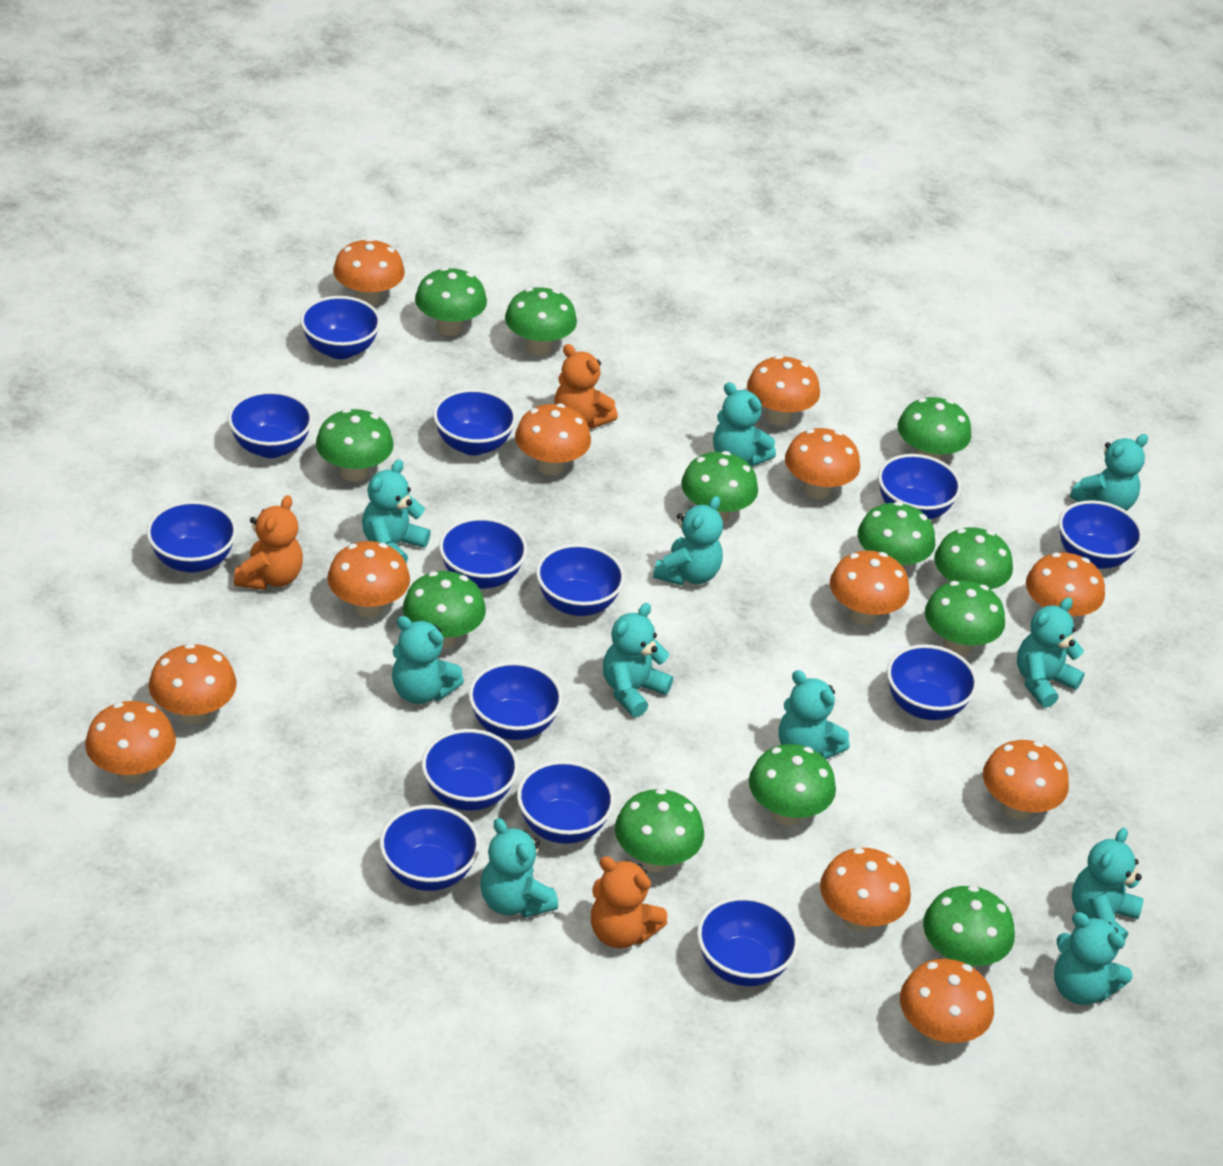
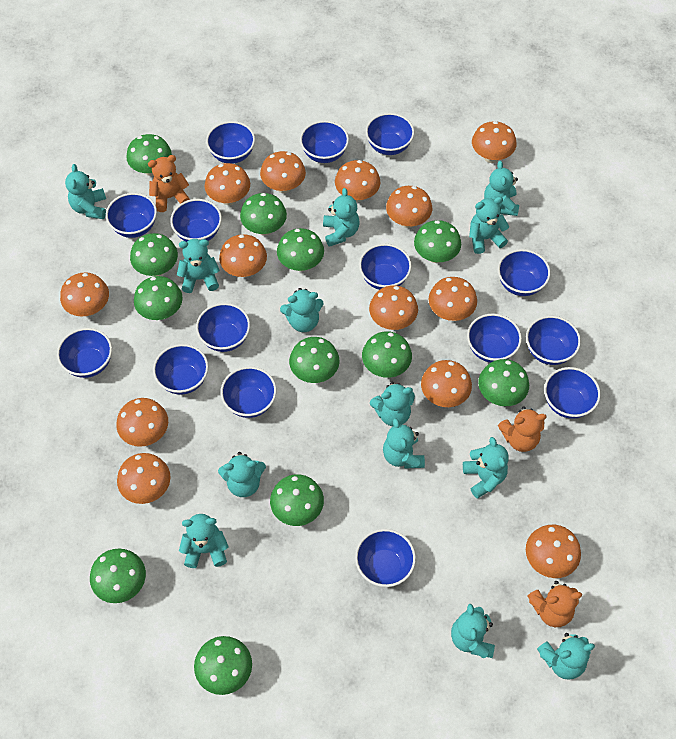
blue bowl: 14 -> 15
orange mushroom: 12 -> 13
turquoise teddy bear: 11 -> 13

